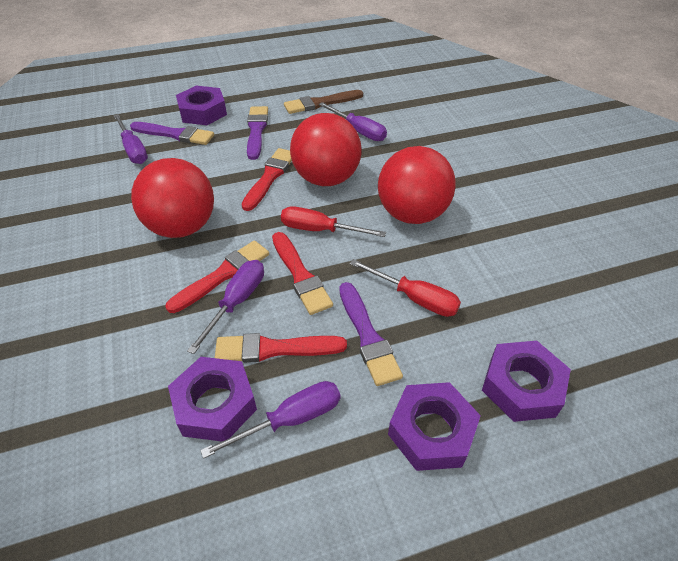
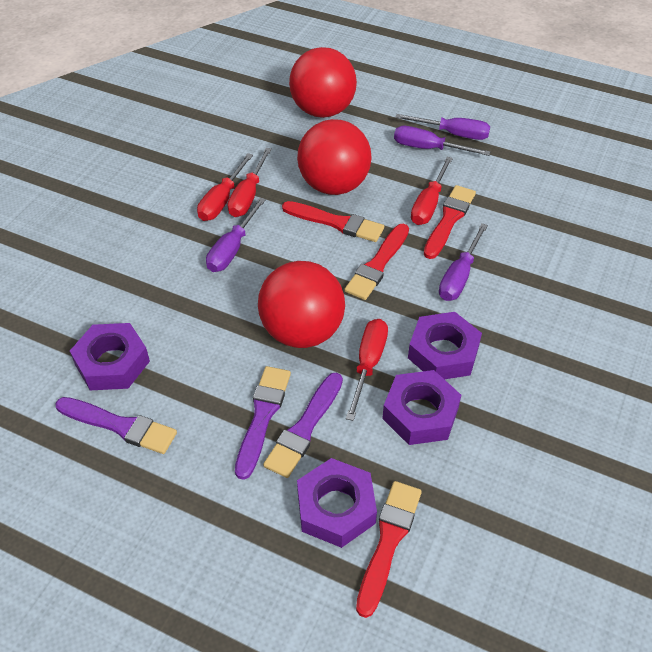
brown brush: 1 -> 0
red screwdriver: 2 -> 4

